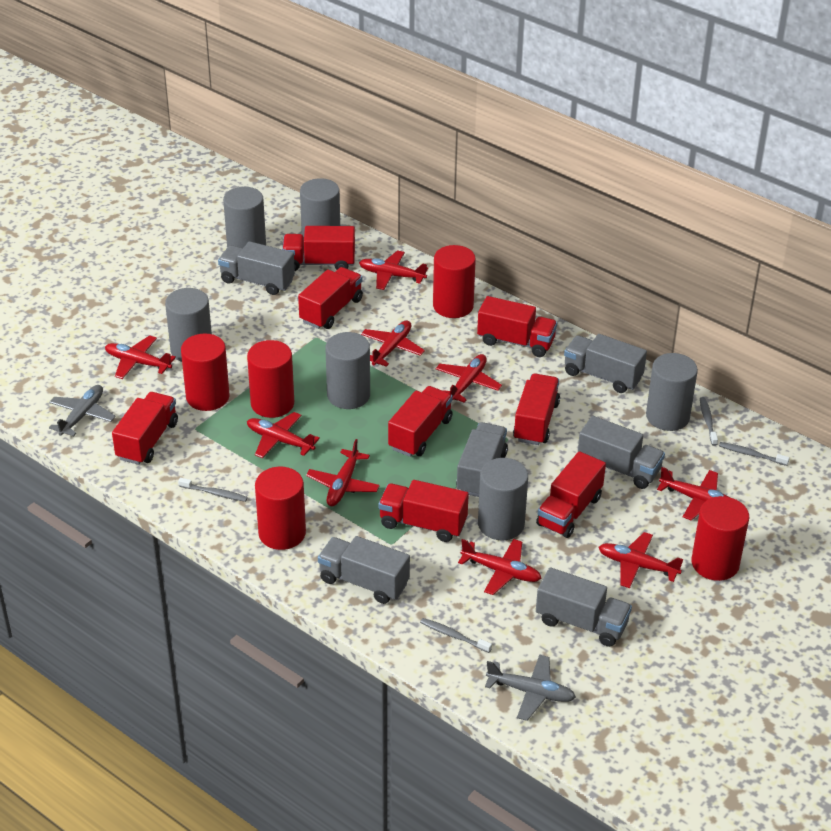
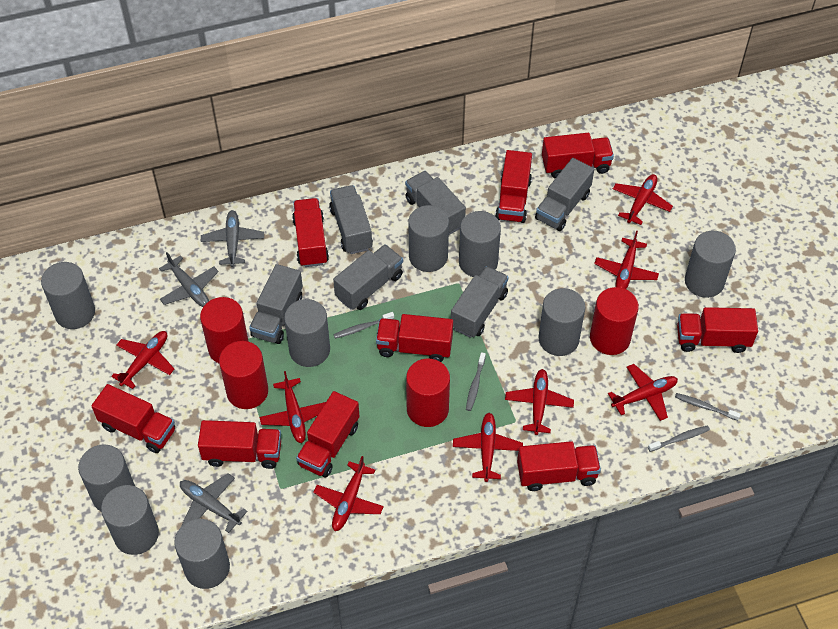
grey cylinder: 6 -> 9
grey plane: 2 -> 3
red cylinder: 5 -> 4
red plane: 9 -> 8
red truck: 8 -> 9

